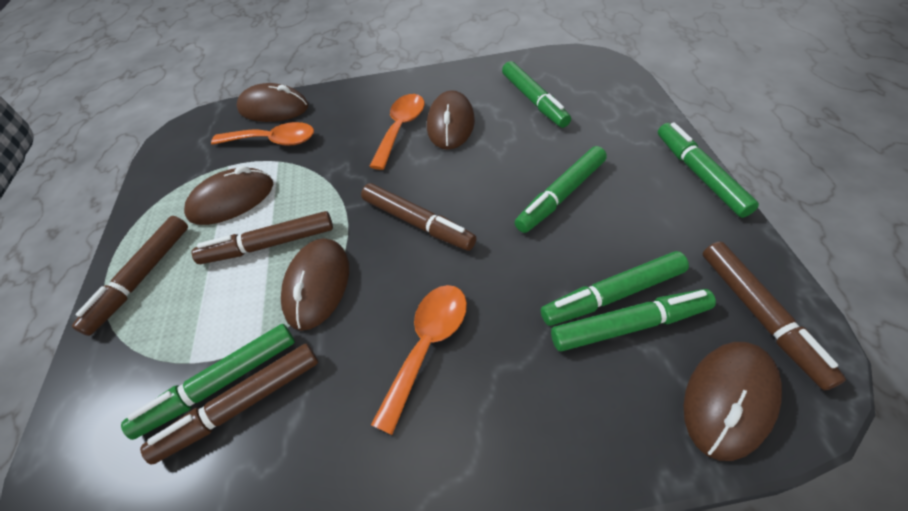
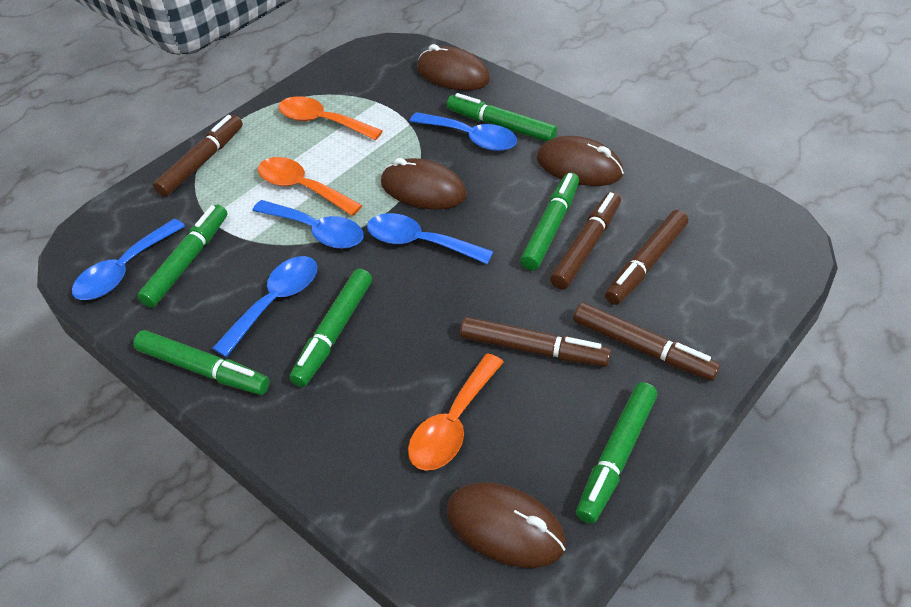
blue spoon: 0 -> 5
brown mouse: 5 -> 4

